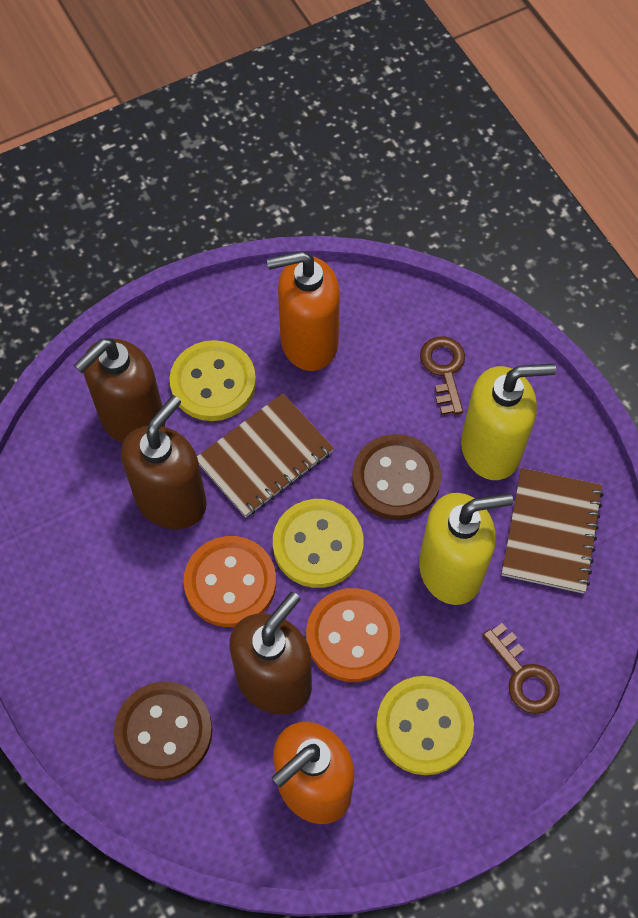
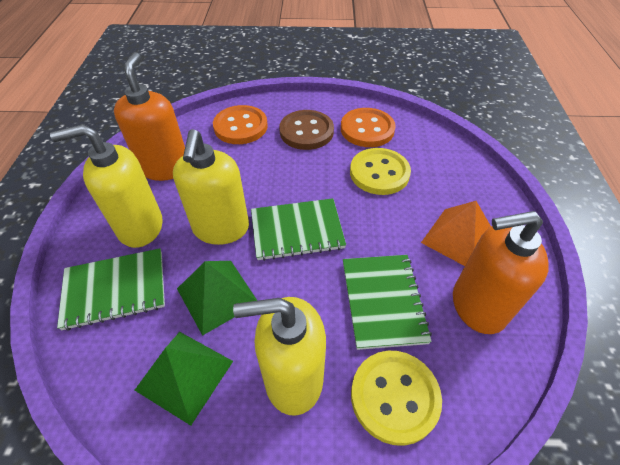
brown button: 2 -> 1
brown key: 2 -> 0
brown notebook: 2 -> 0
brown soap dispenser: 3 -> 0
green notebook: 0 -> 3
green pyramid: 0 -> 2
orange pyramid: 0 -> 1
yellow button: 3 -> 2
yellow soap dispenser: 2 -> 3

